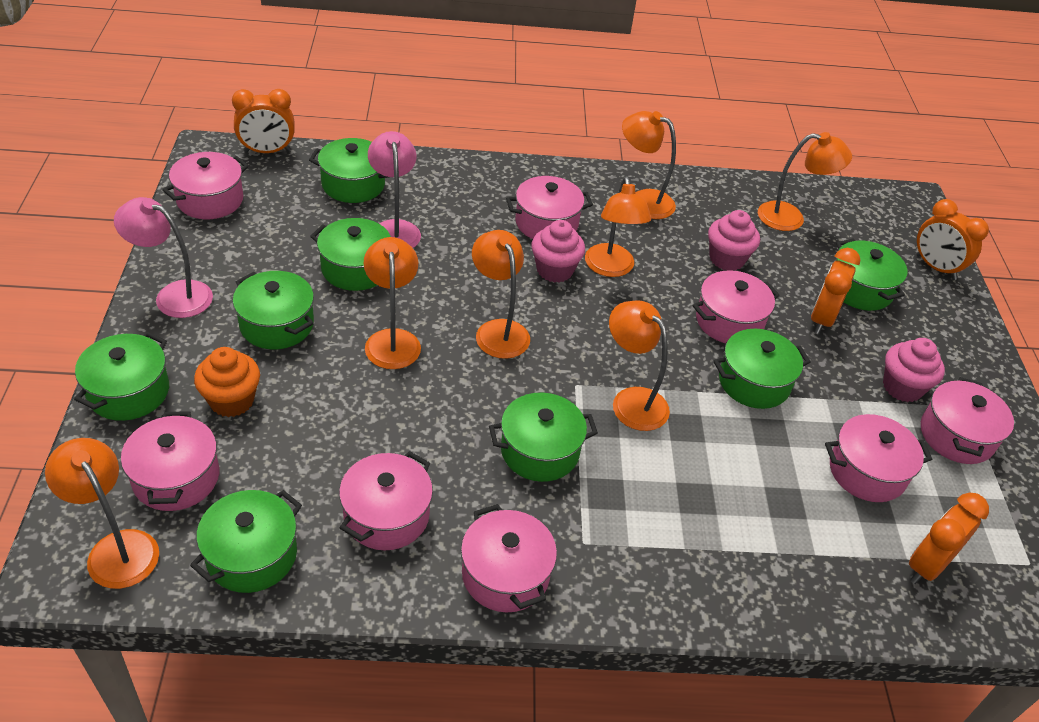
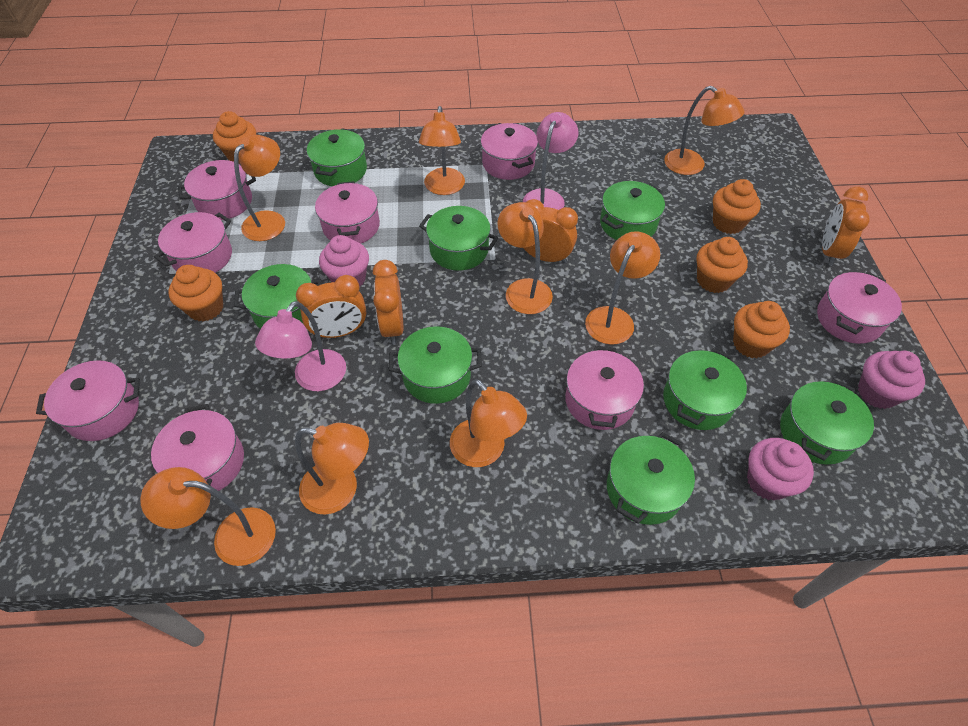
orange cupcake: 1 -> 5
orange lamp: 7 -> 8

